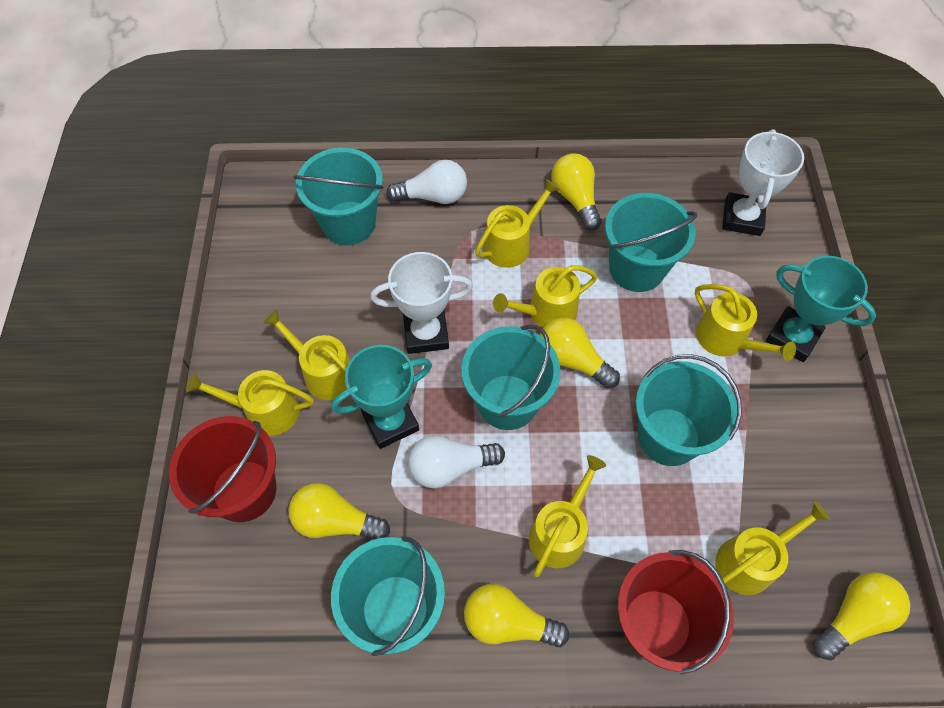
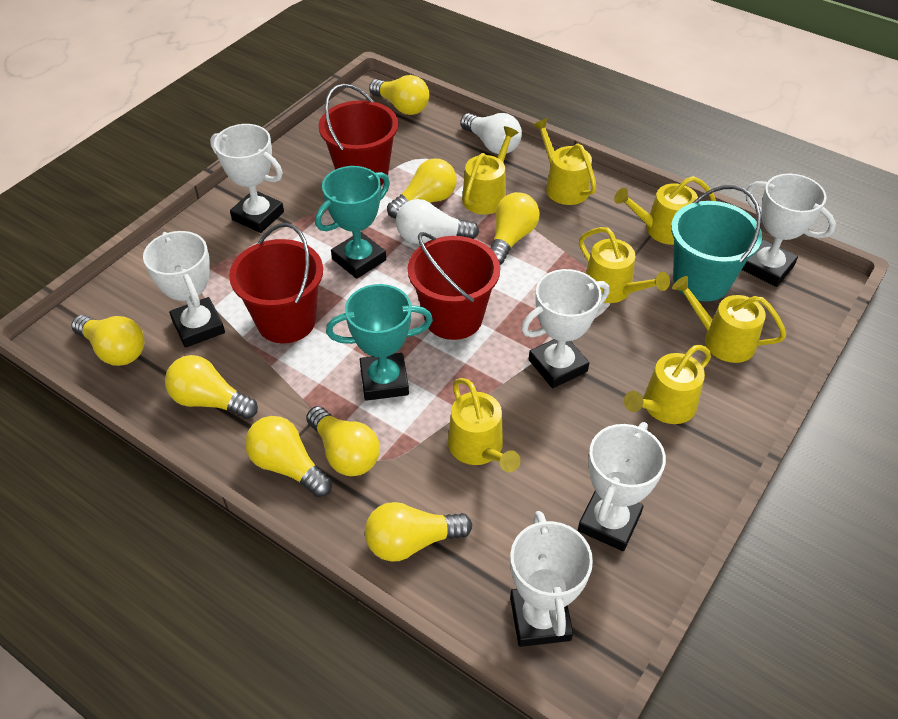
red bucket: 2 -> 3
turquoise bucket: 5 -> 1
white trophy: 2 -> 6
yellow light bulb: 5 -> 8

